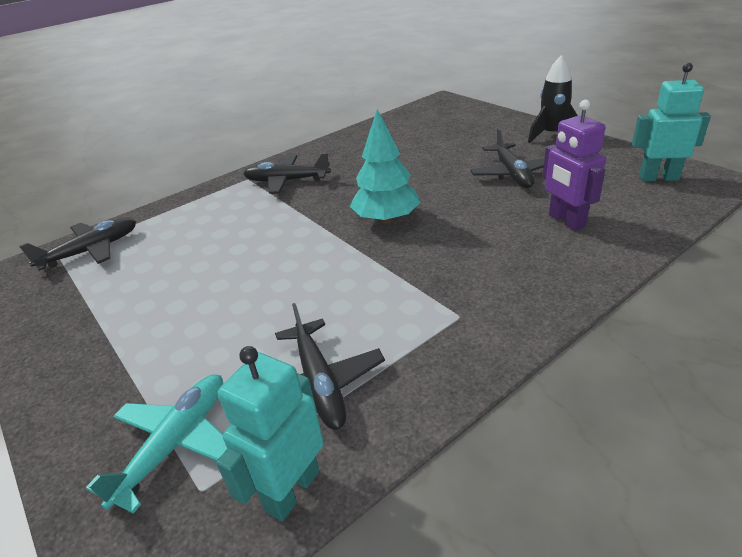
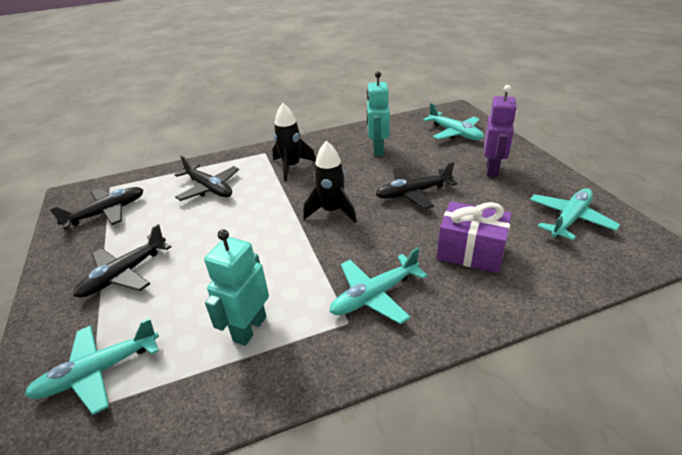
black rocket: 1 -> 2
purple gift: 0 -> 1
turquoise plane: 1 -> 4
turquoise tree: 1 -> 0

